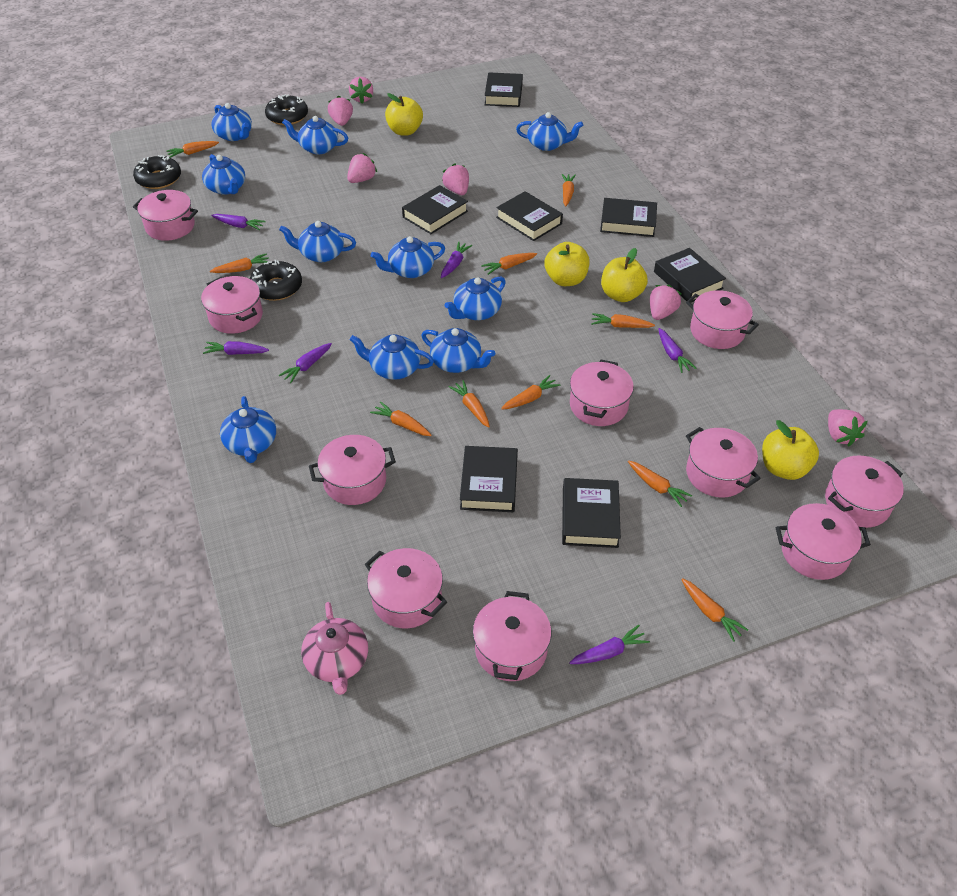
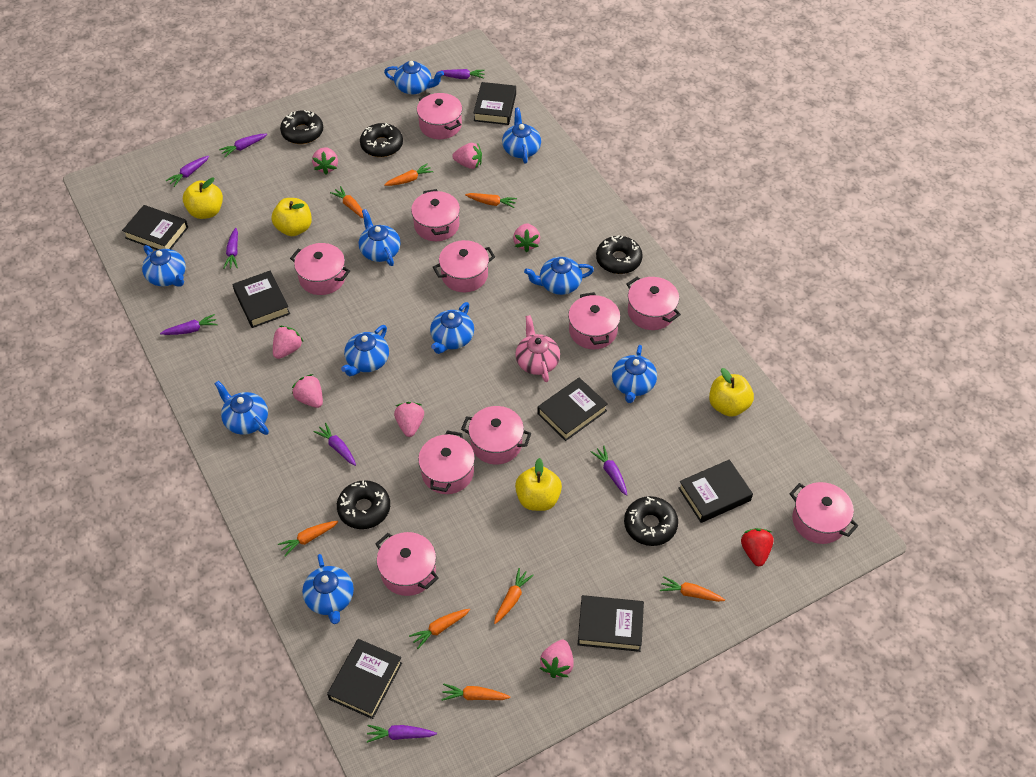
black donut: 3 -> 5
orange carrot: 10 -> 8
pink strawberry: 6 -> 7
purple carrot: 6 -> 8
red strawberry: 0 -> 1

